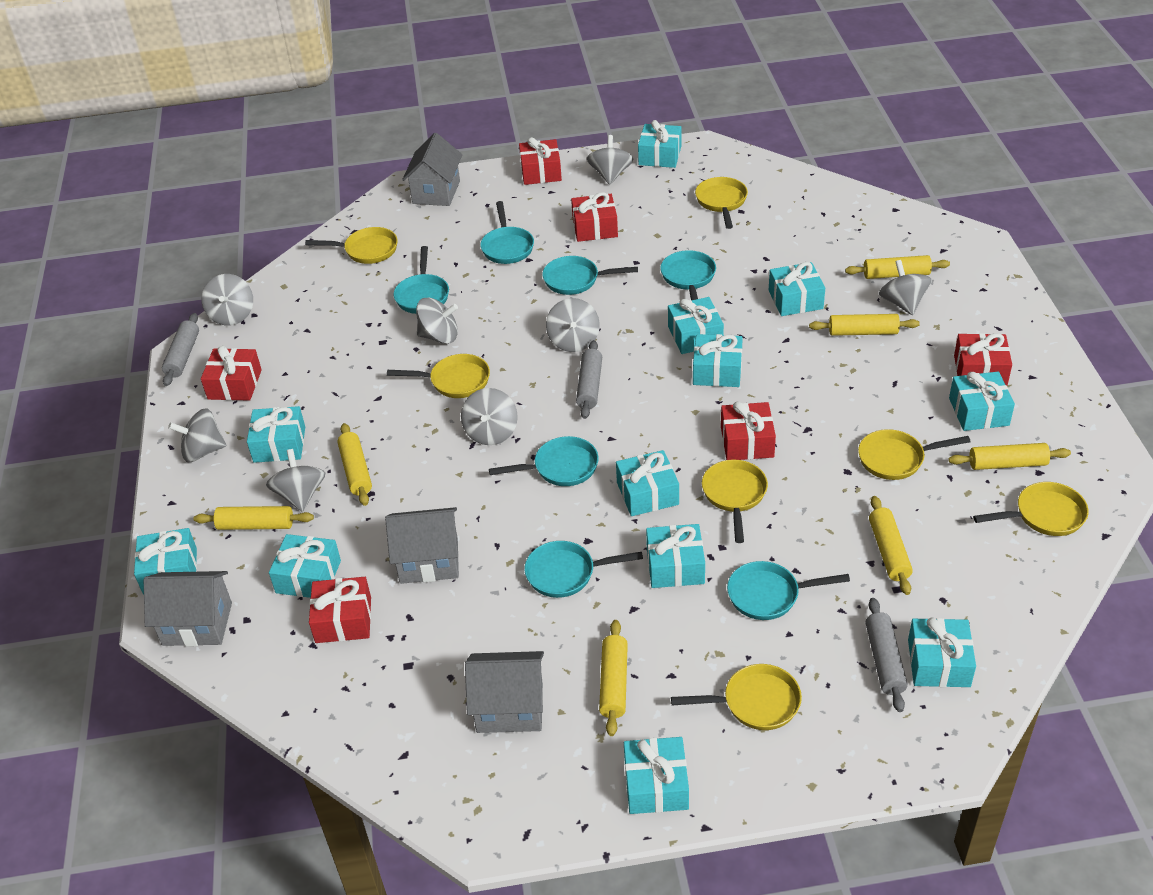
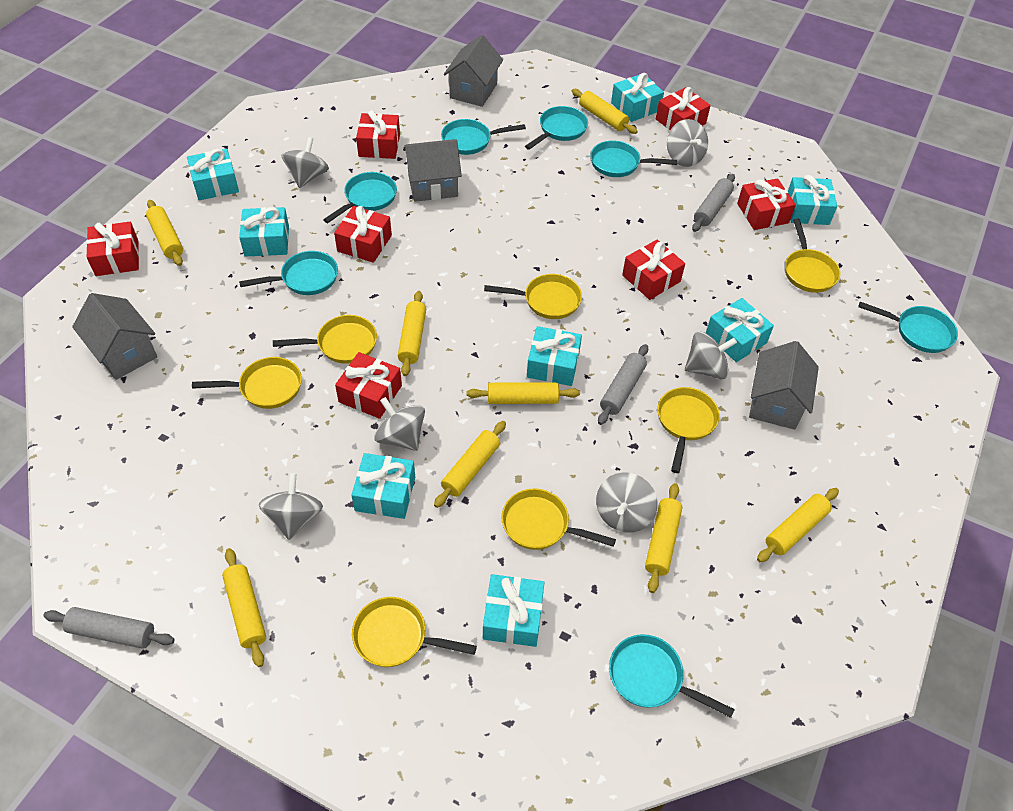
grey spinning top: 8 -> 6
red gift: 6 -> 7
turquoise gift: 12 -> 8
yellow rolling pin: 7 -> 8

